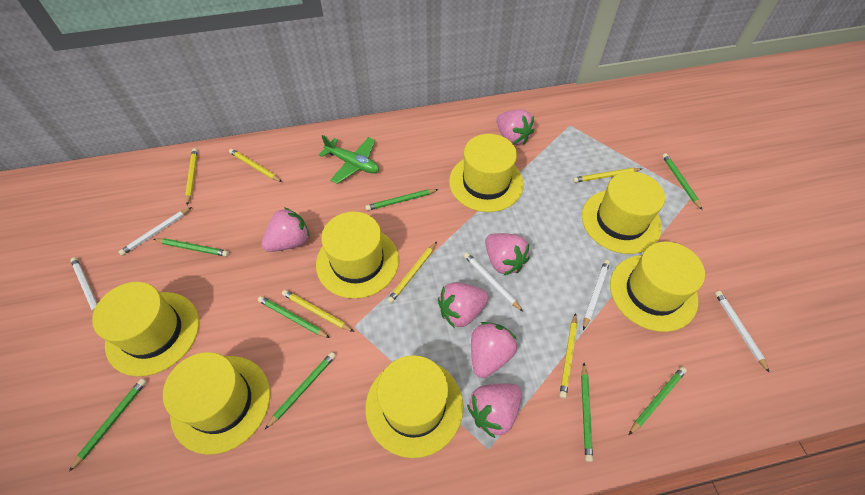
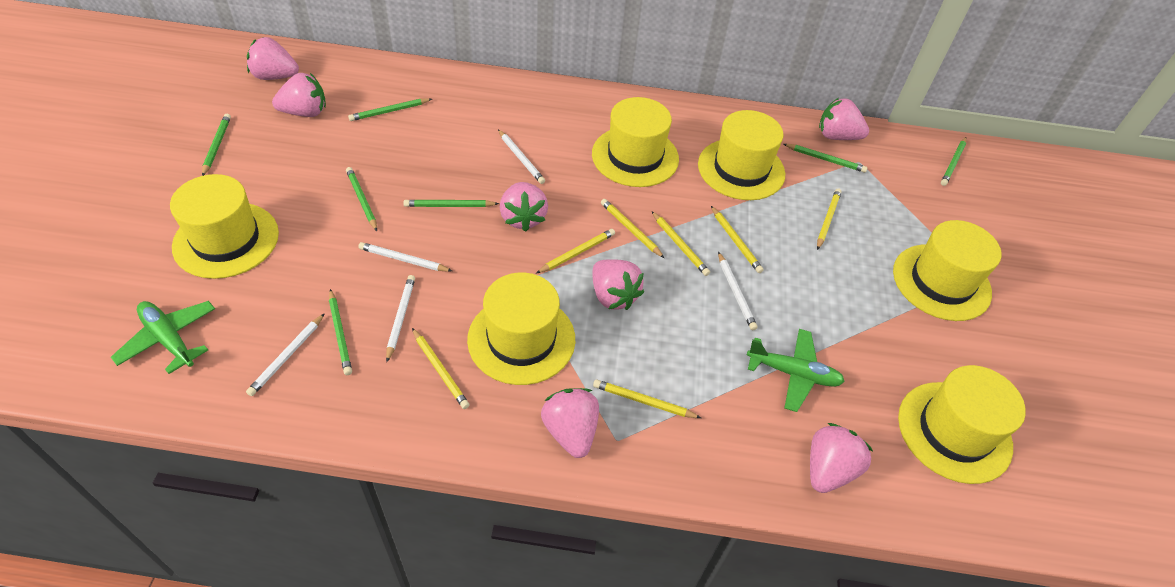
green pencil: 8 -> 7
green plane: 1 -> 2
pink strawberry: 6 -> 7
yellow hat: 7 -> 6
yellow pencil: 6 -> 7

